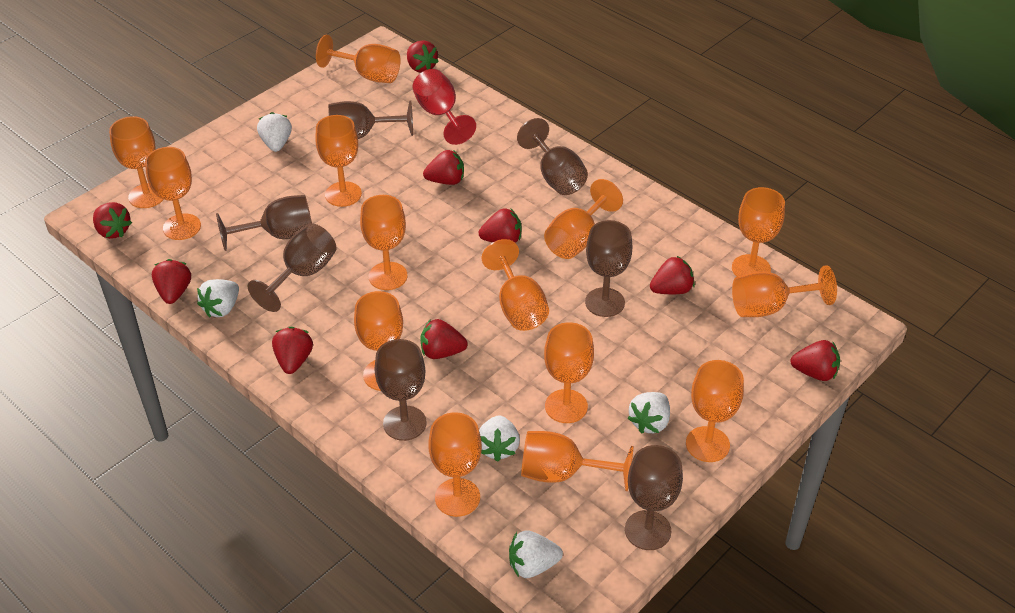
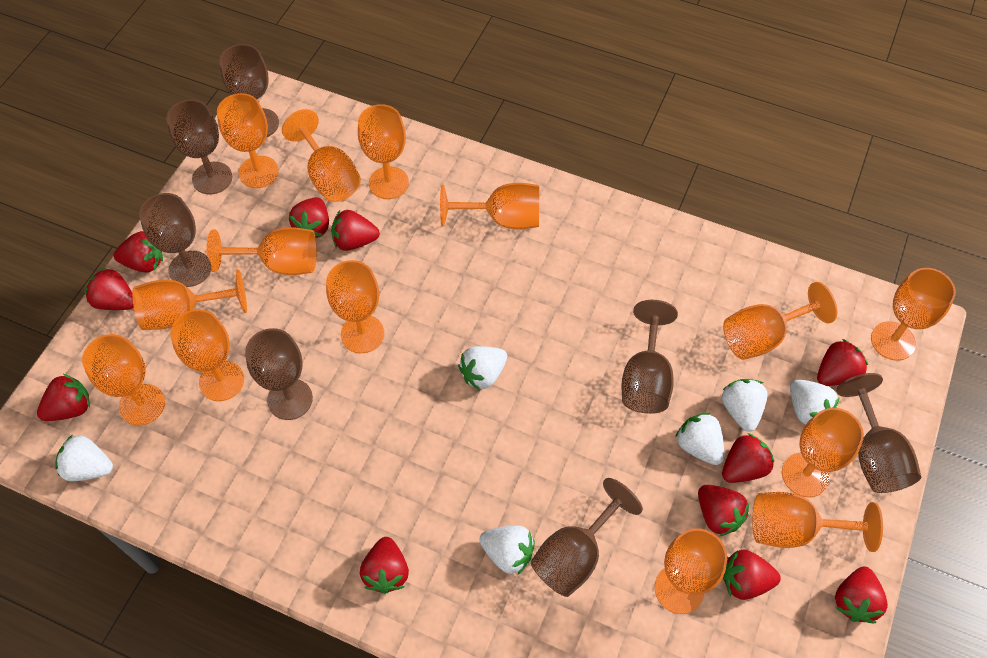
red goblet: 1 -> 0
red strawberry: 9 -> 11
white strawberry: 5 -> 6

